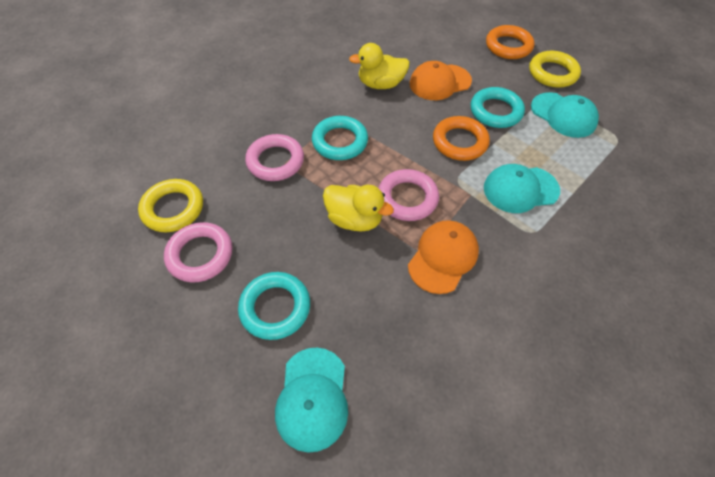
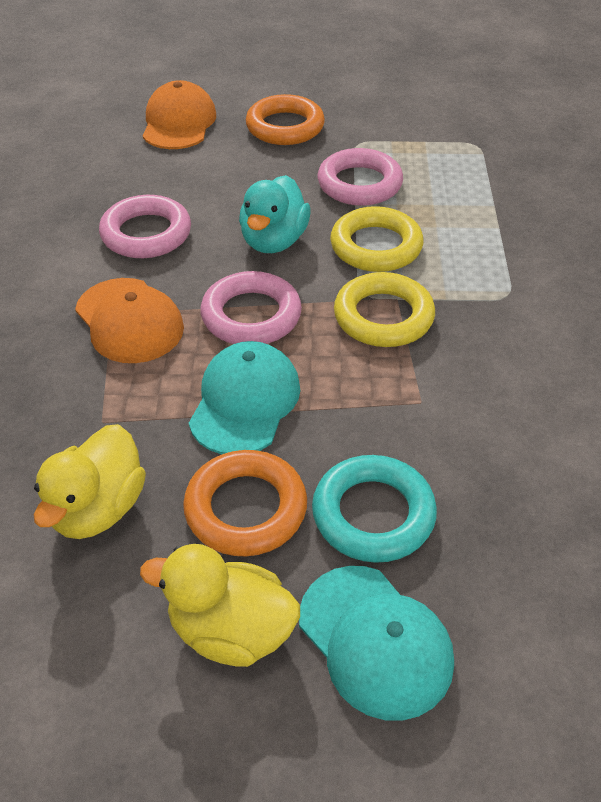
turquoise cap: 3 -> 2
turquoise duck: 0 -> 1
turquoise ring: 3 -> 1

